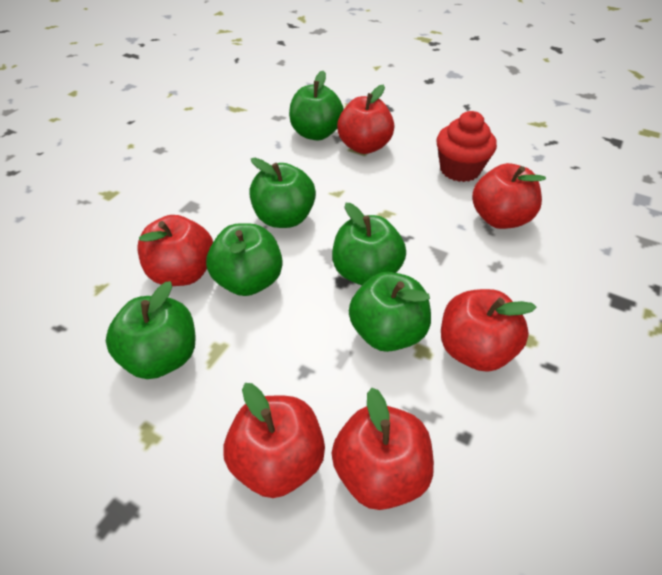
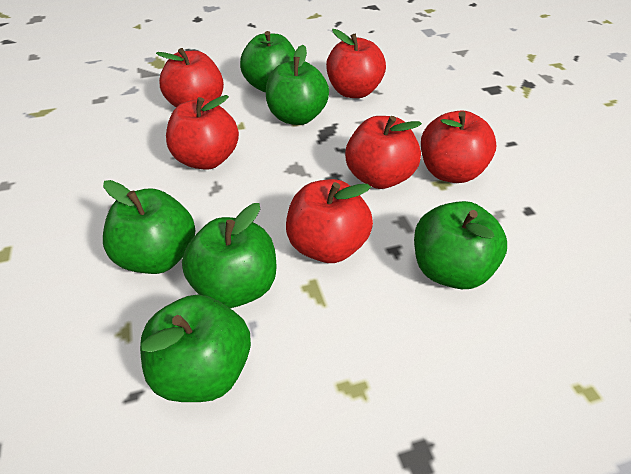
red cupcake: 1 -> 0

